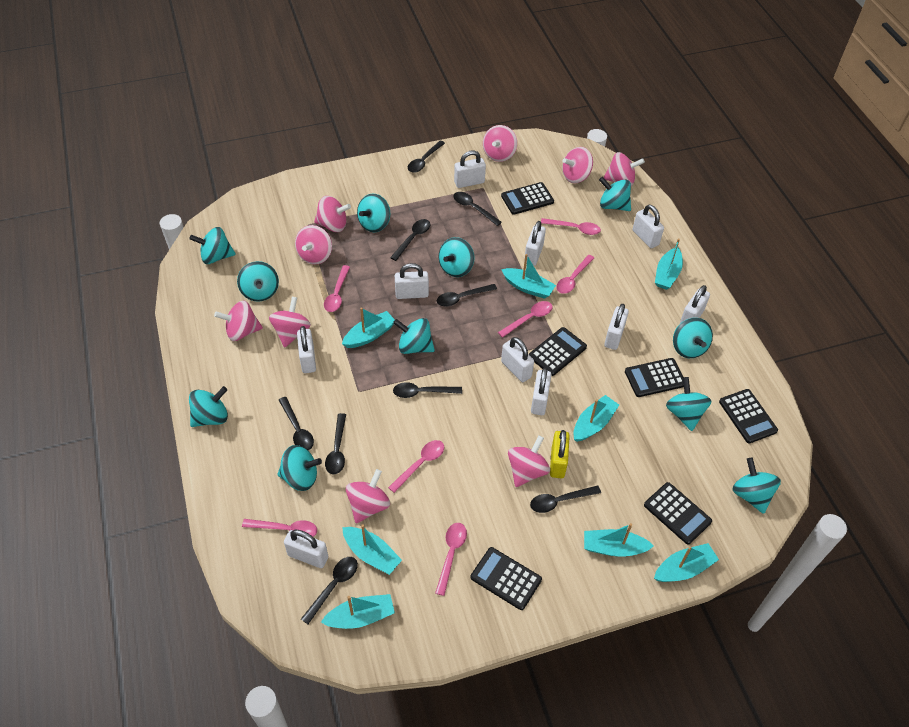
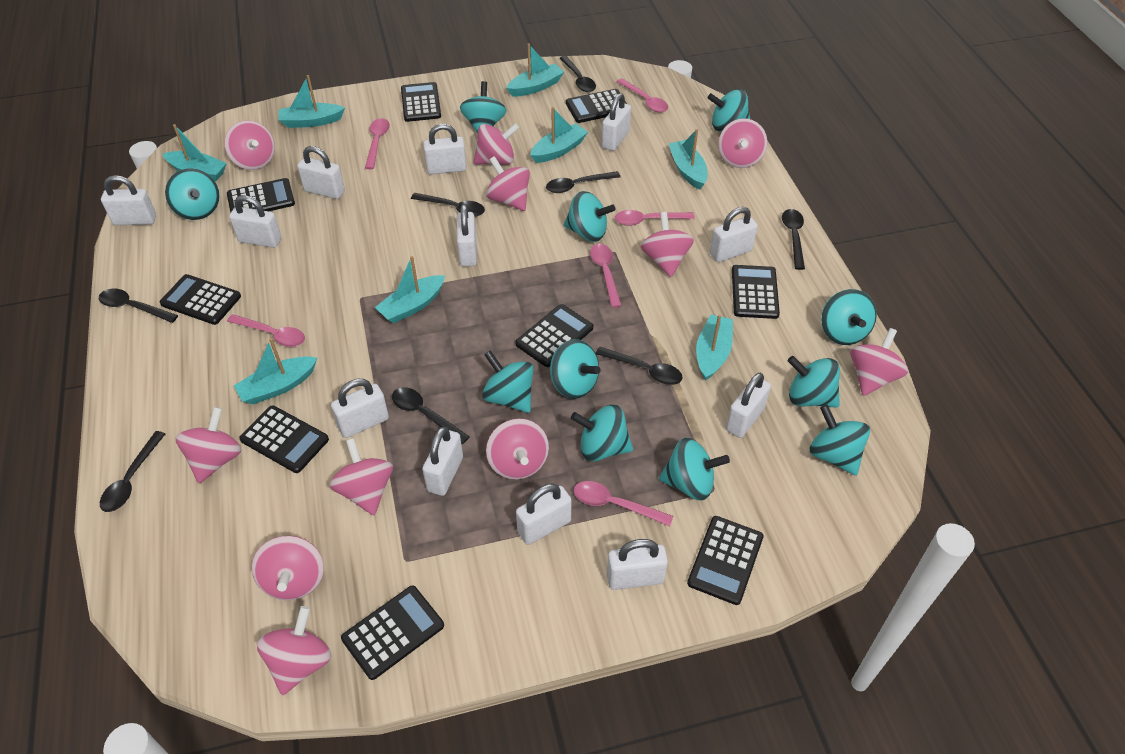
black calculator: 6 -> 9
black spoon: 9 -> 8
pink spinning top: 9 -> 11
pink spoon: 7 -> 6
white padlock: 10 -> 12
yellow padlock: 1 -> 0

